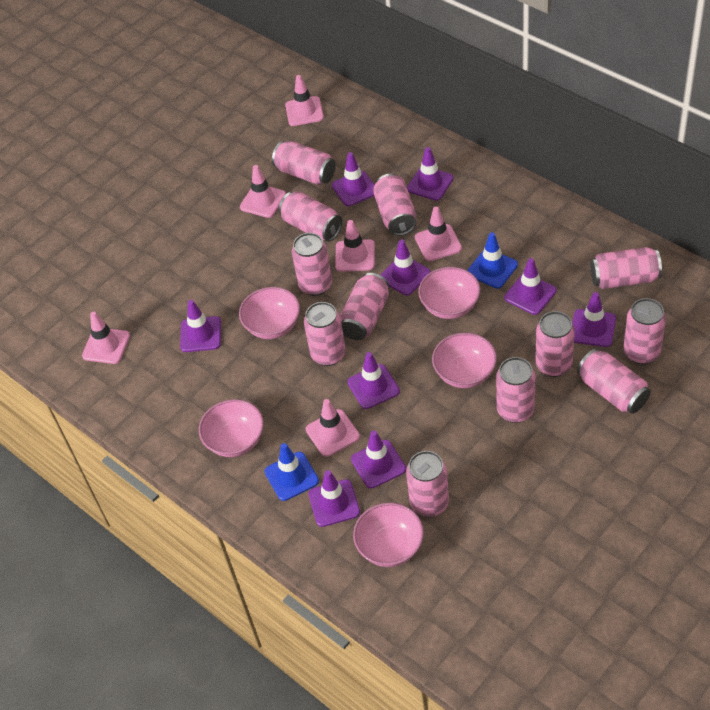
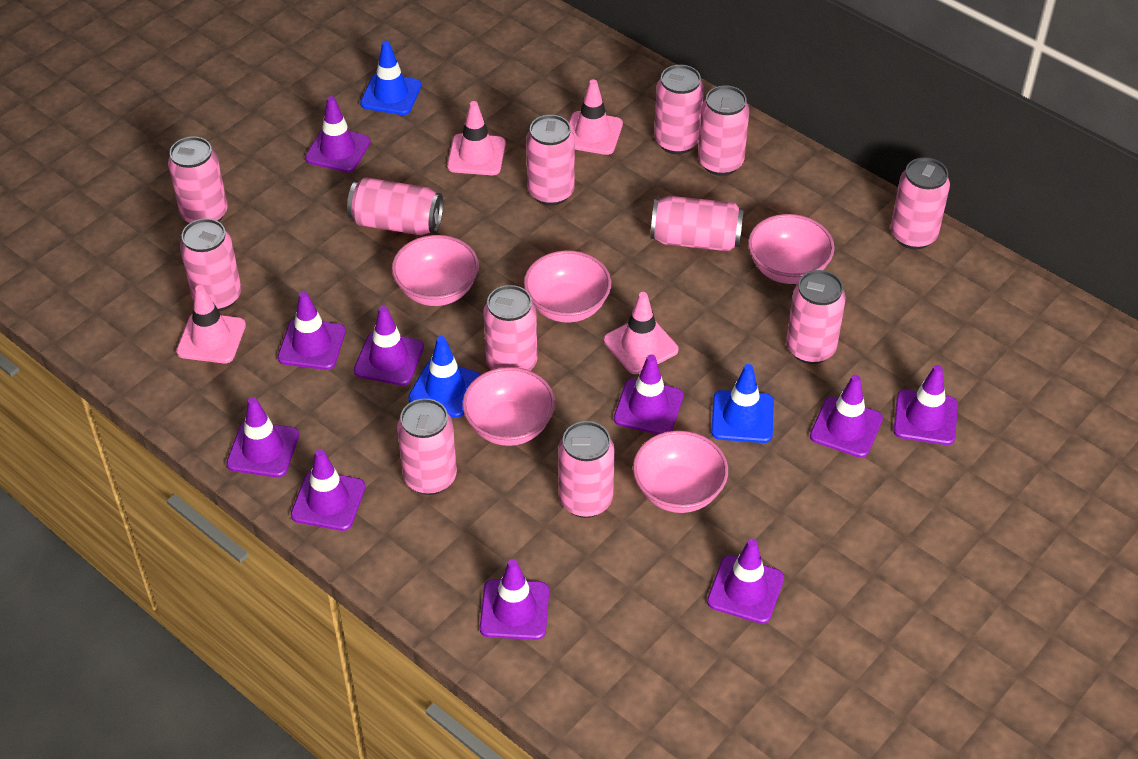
blue traffic cone: 2 -> 3
pink traffic cone: 6 -> 4
purple traffic cone: 9 -> 10

